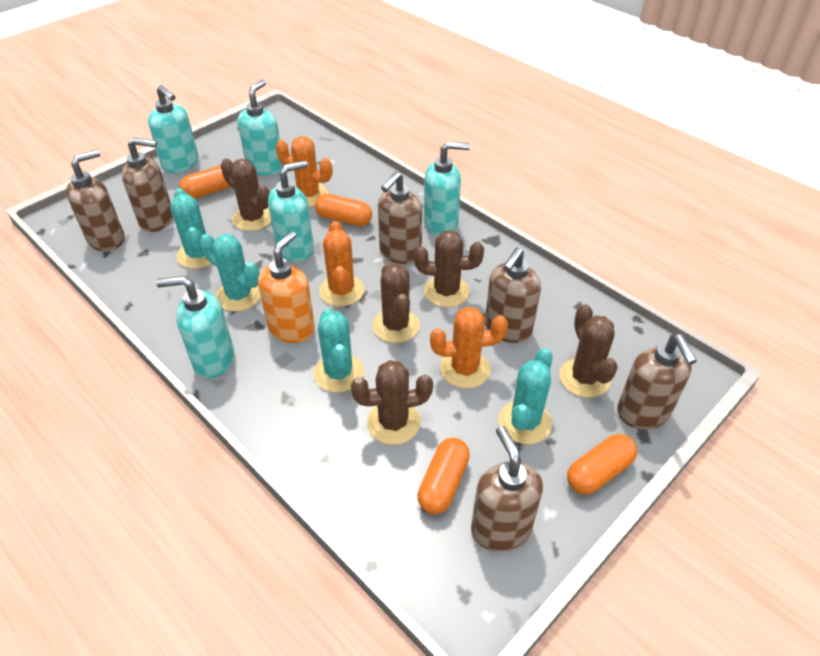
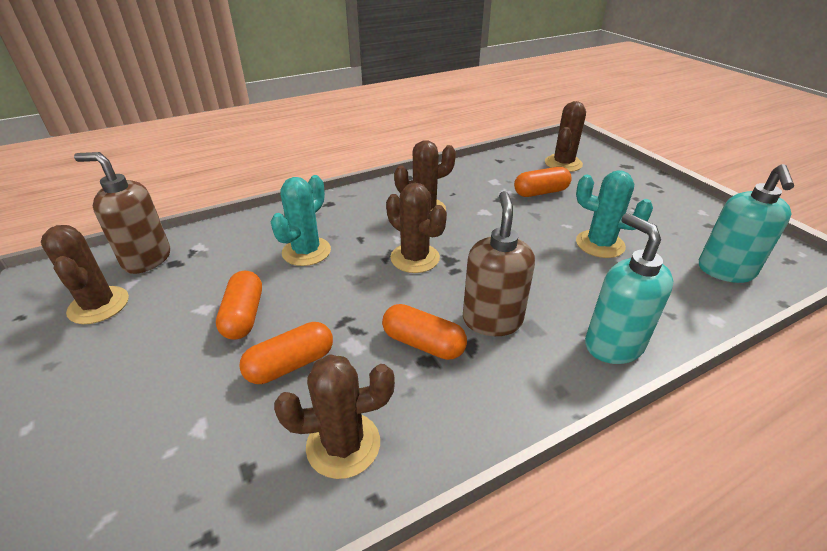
brown soap dispenser: 6 -> 2
orange cactus: 3 -> 0
orange soap dispenser: 1 -> 0
turquoise cactus: 4 -> 2
turquoise soap dispenser: 5 -> 2

